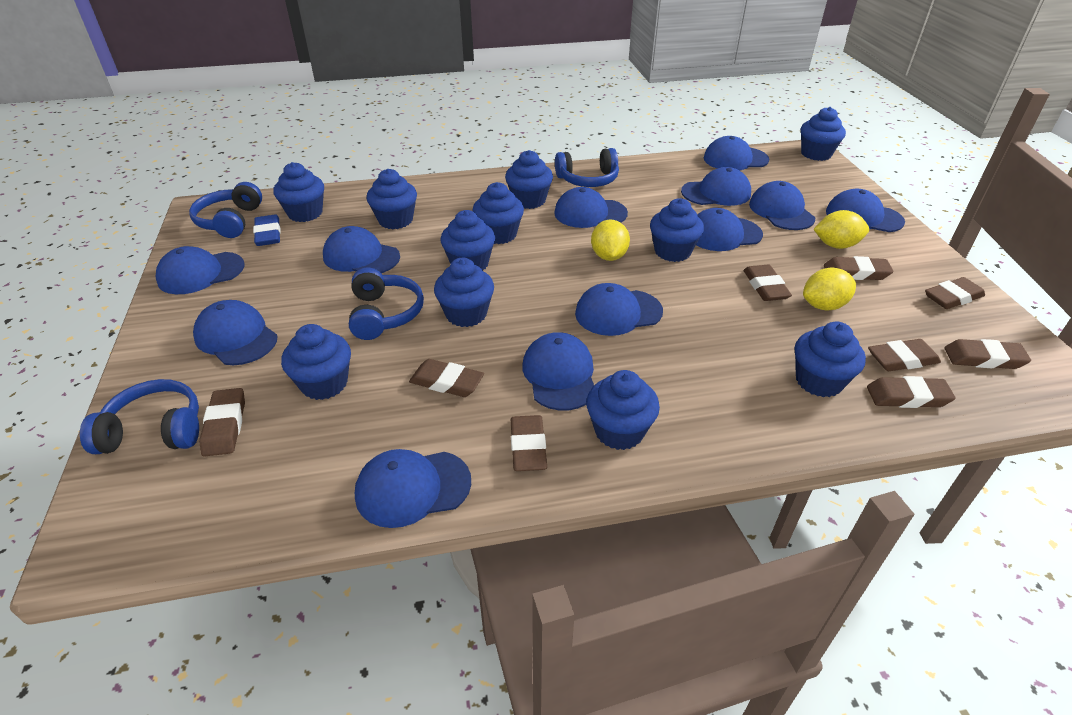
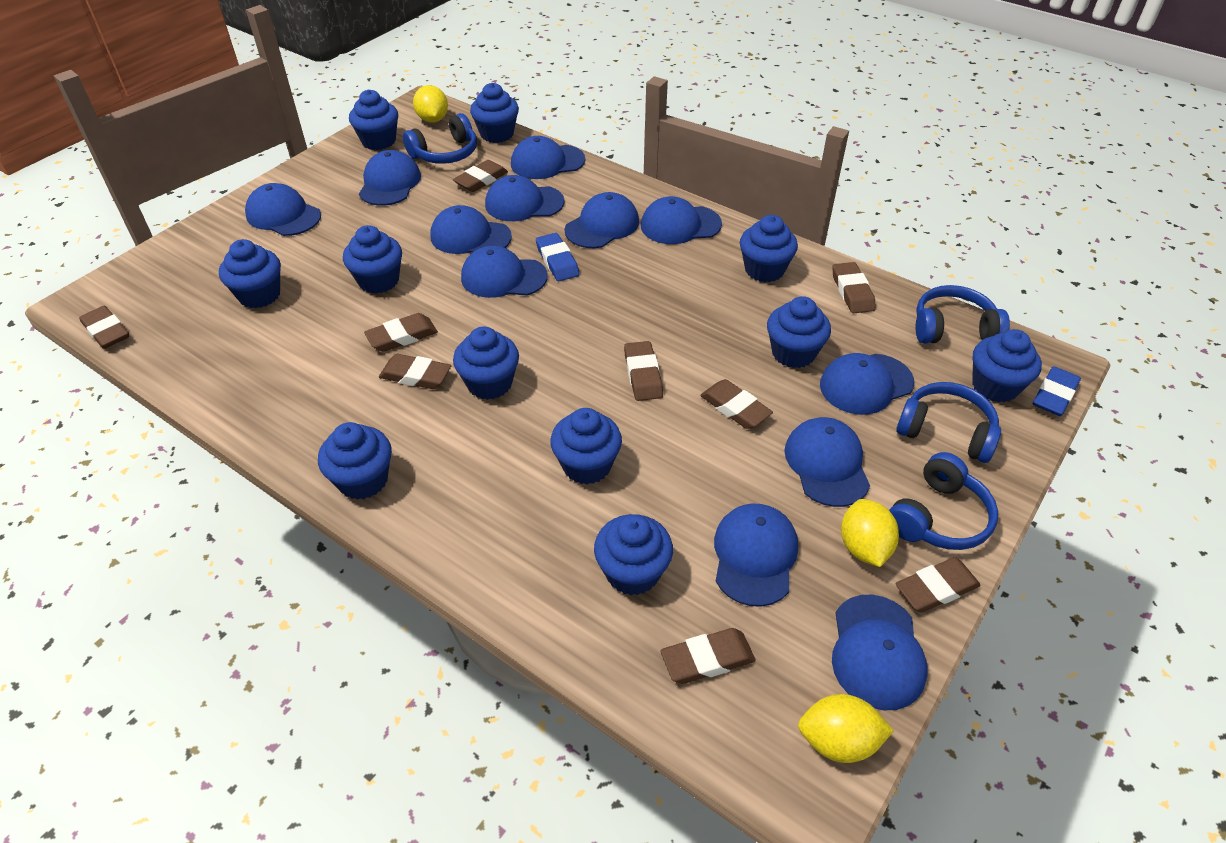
blue eraser: 1 -> 2

